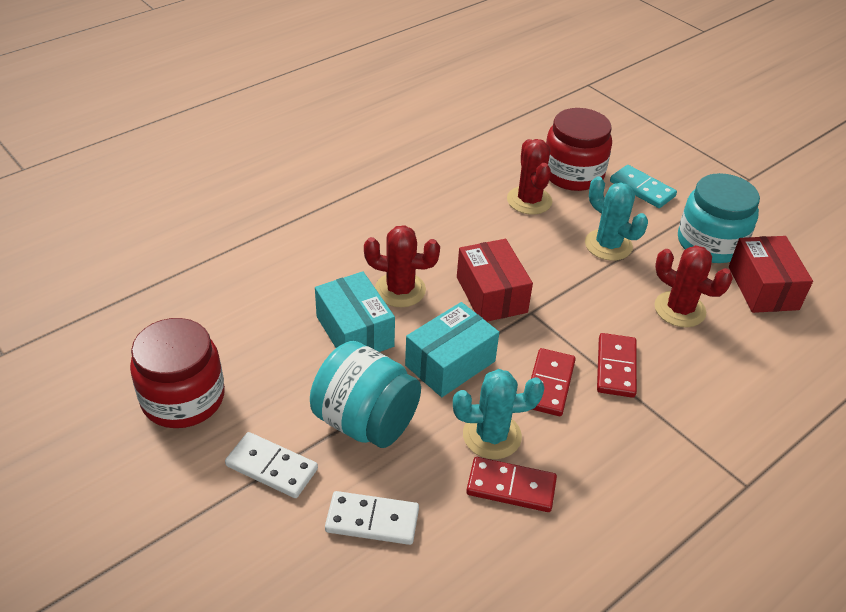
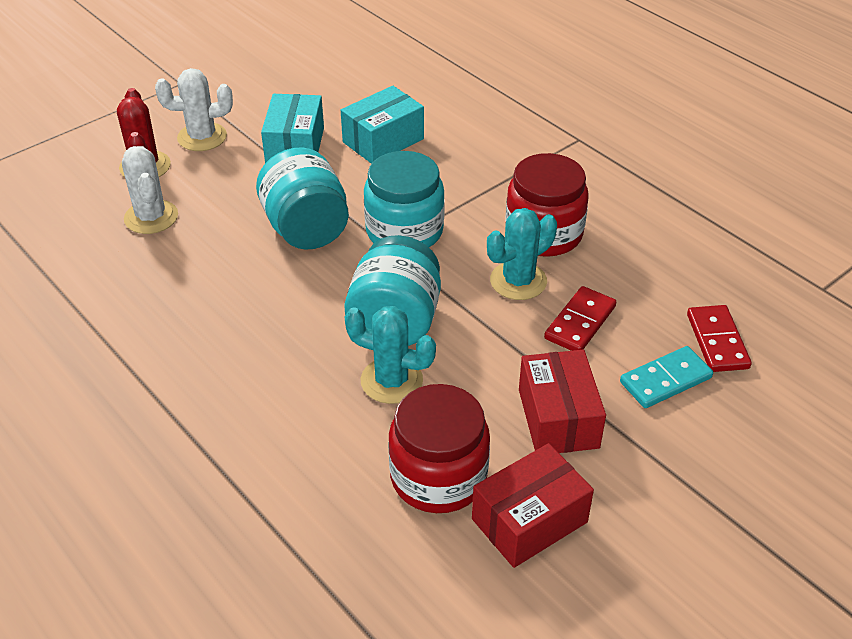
red cactus: 3 -> 1
red domino: 3 -> 2
turquoise jar: 2 -> 3
white cactus: 0 -> 2
white domino: 2 -> 0

